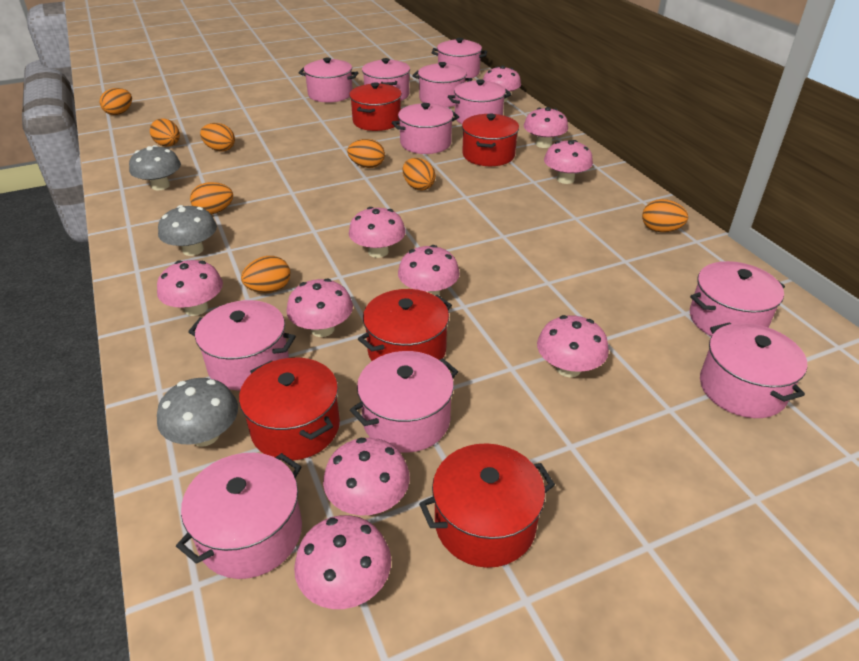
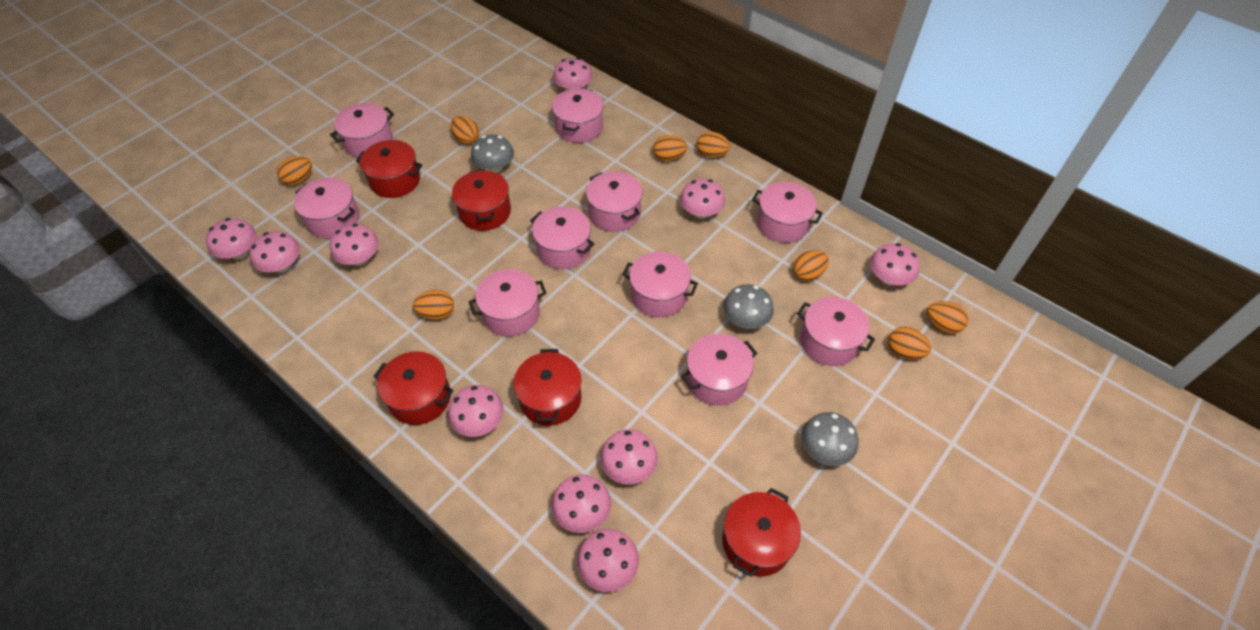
pink pot: 11 -> 10

